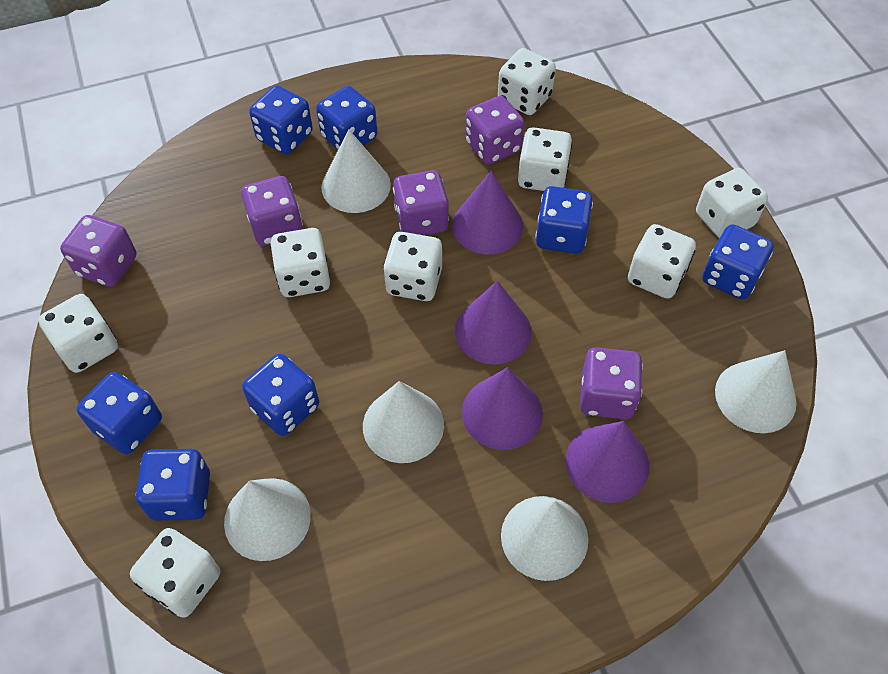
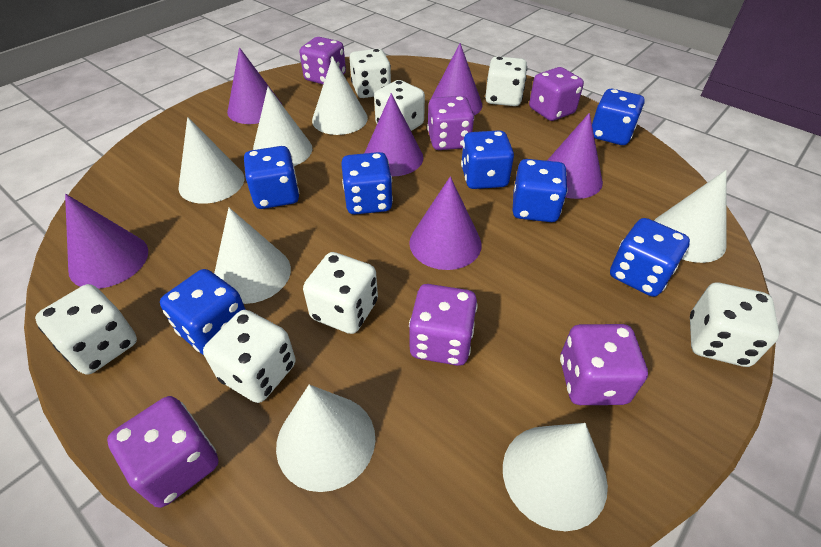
purple cone: 4 -> 6
purple dice: 5 -> 6
white cone: 5 -> 7
white dice: 8 -> 7

